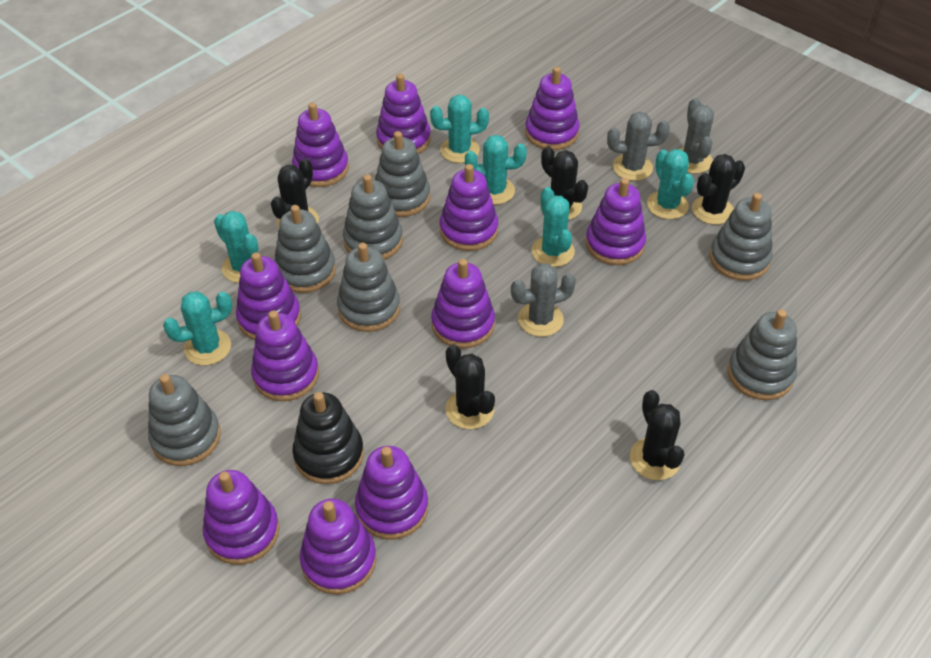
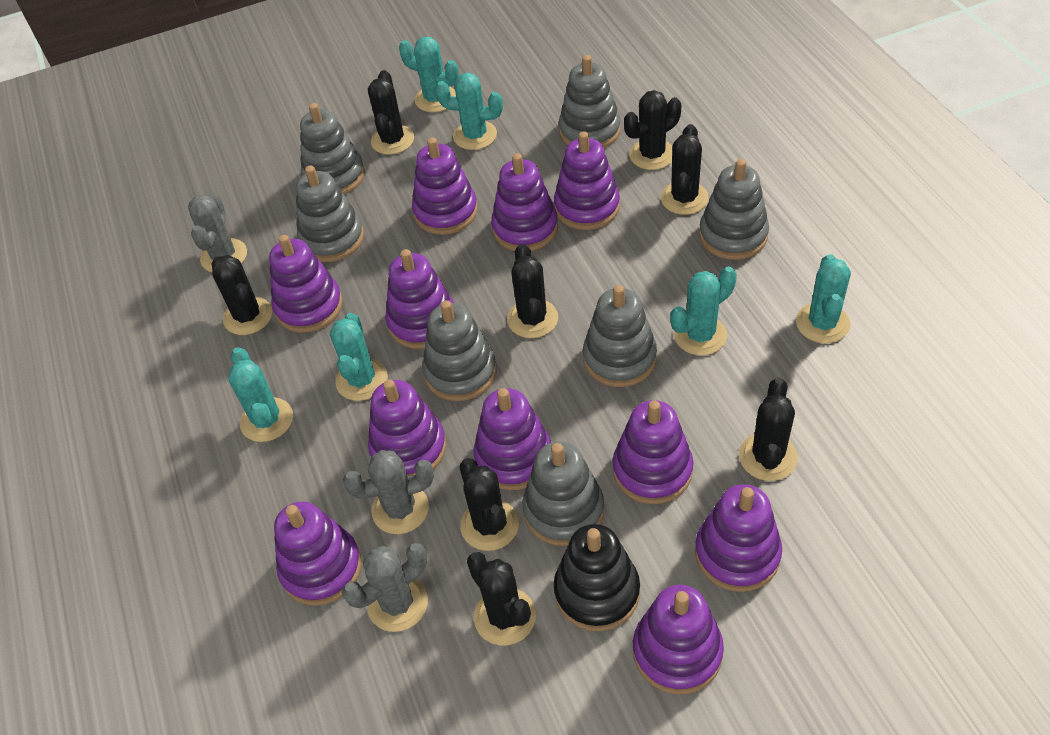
black cactus: 5 -> 8

